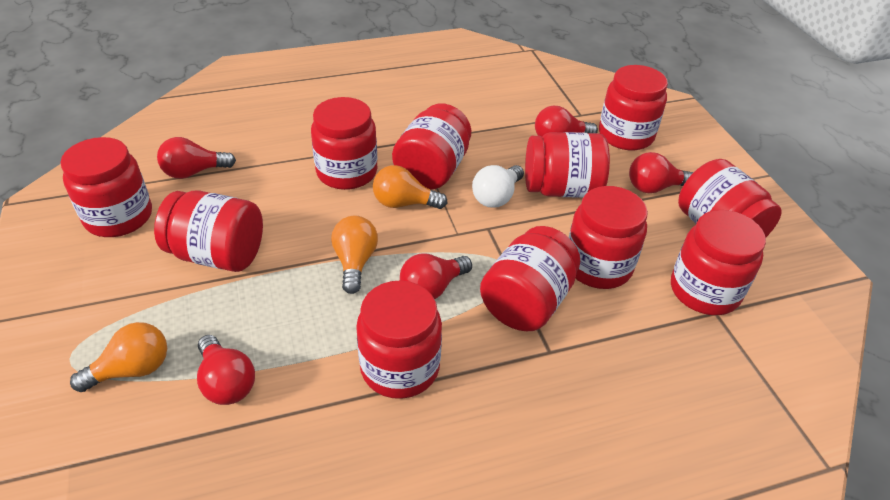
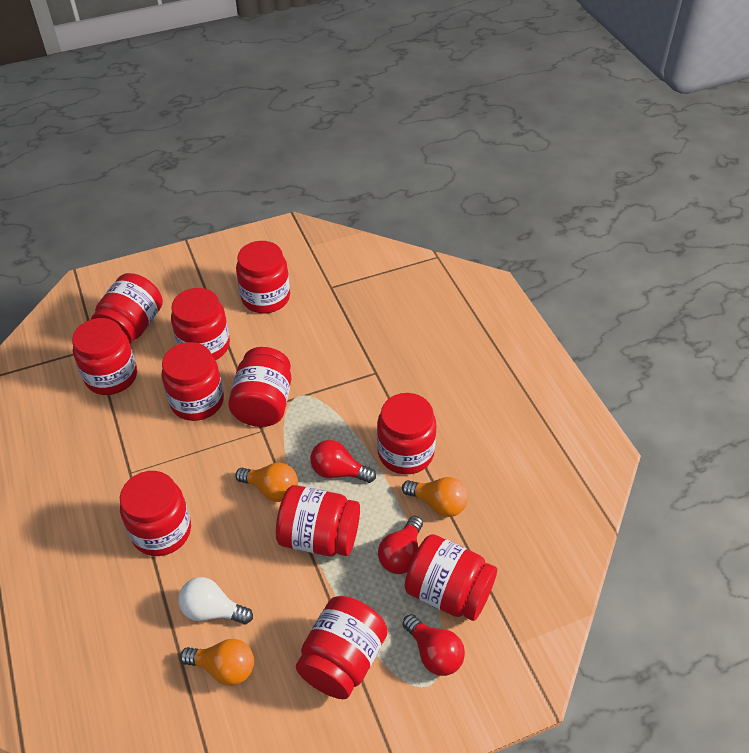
red light bulb: 5 -> 3

